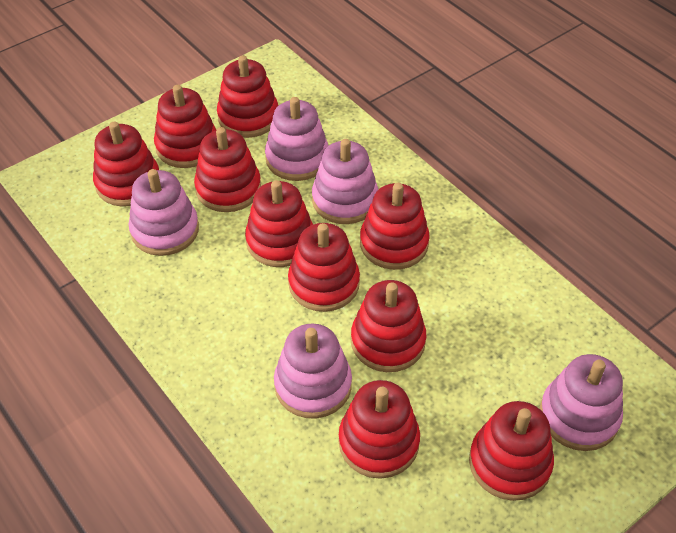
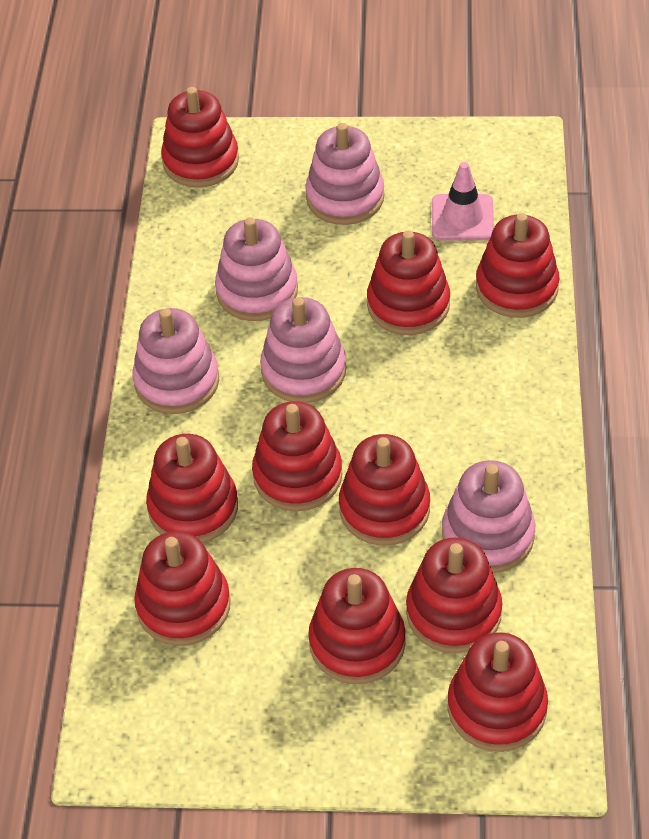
pink traffic cone: 0 -> 1

